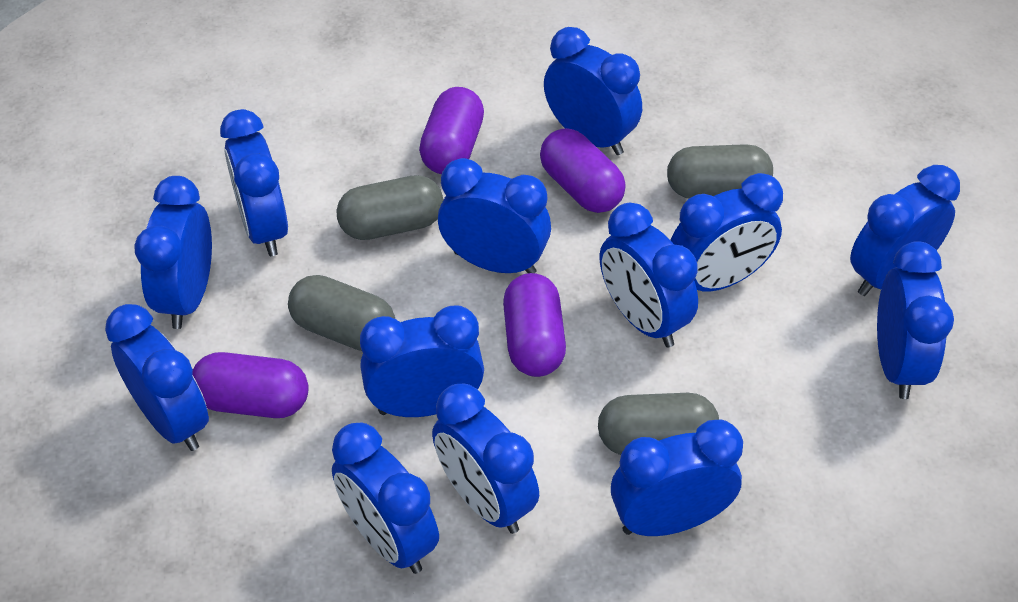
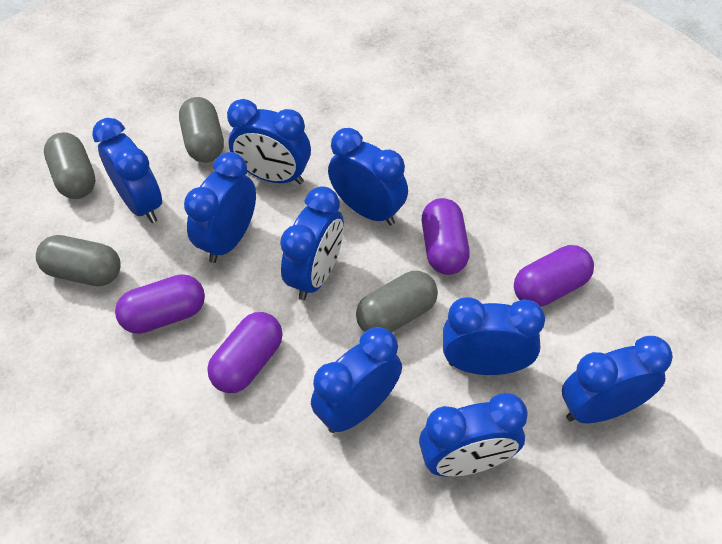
blue clock: 13 -> 9

